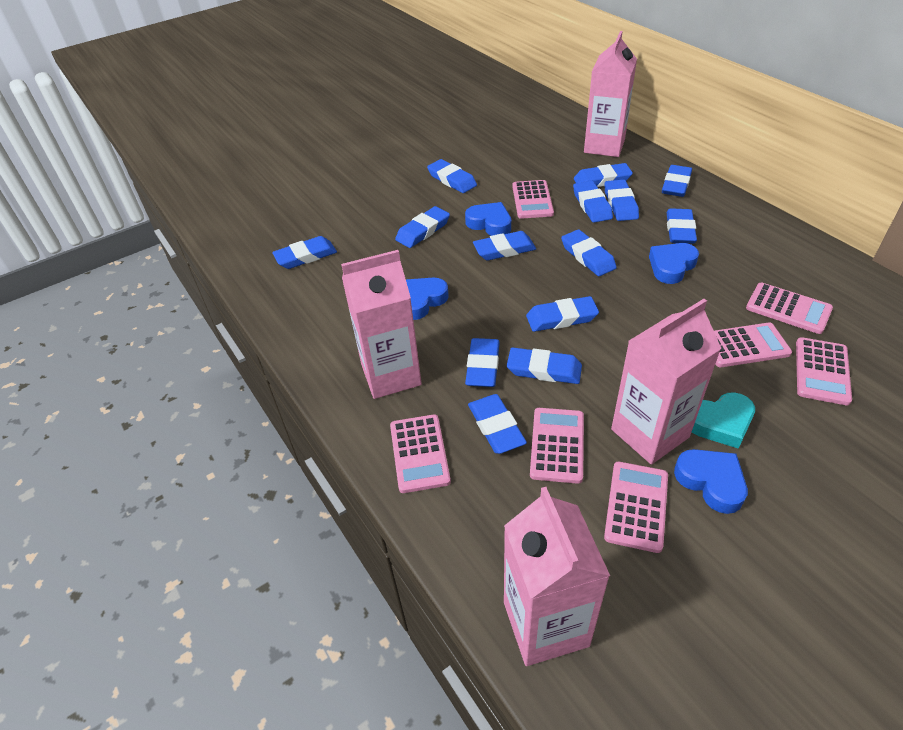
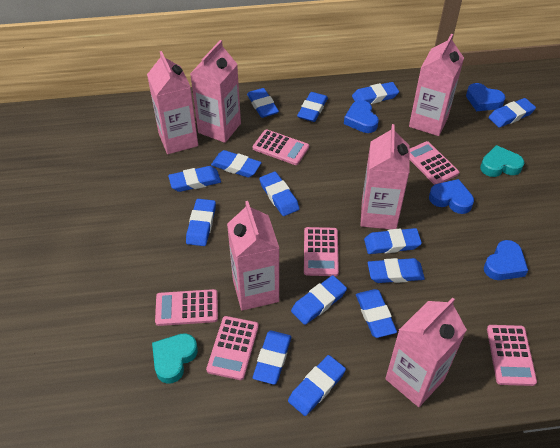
pink calculator: 7 -> 6
pink carton: 4 -> 6
turquoise heart: 1 -> 2

